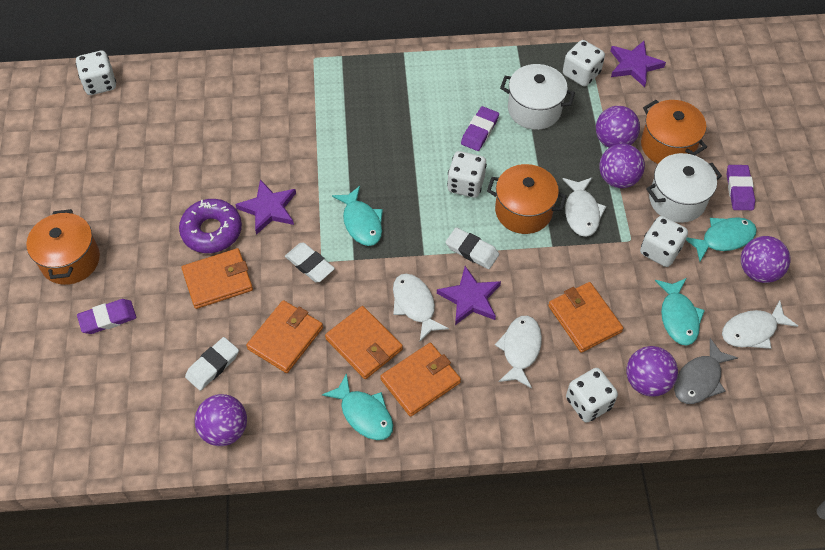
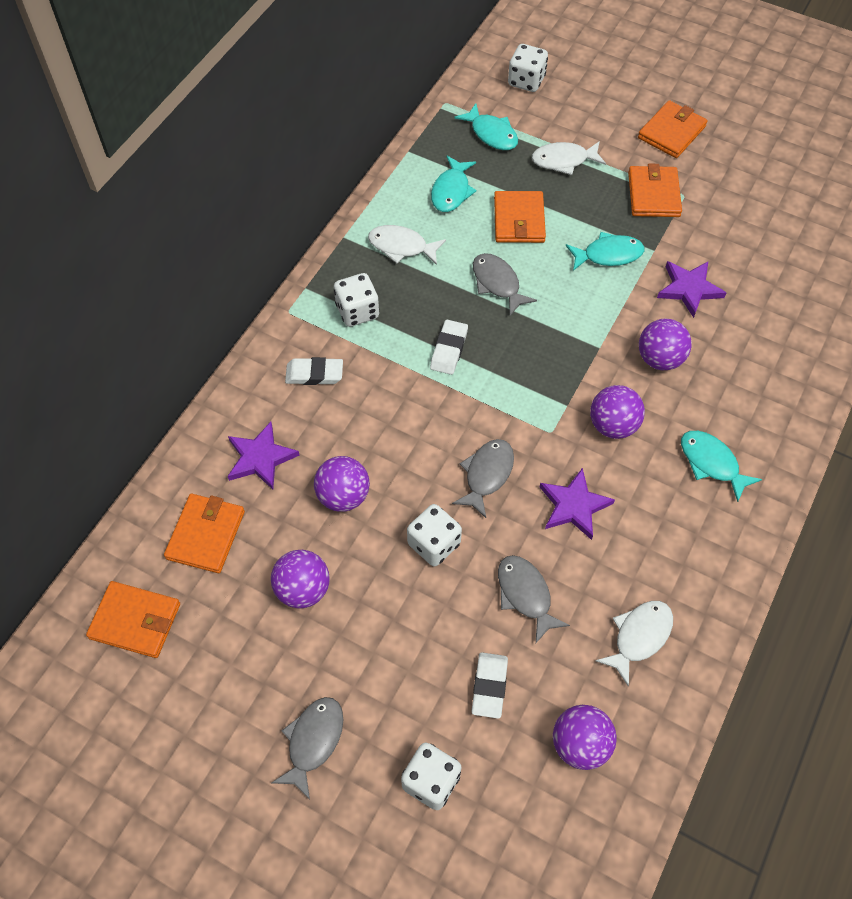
grey fish: 1 -> 4
orange pot: 3 -> 0
purple donut: 1 -> 0
purple eraser: 3 -> 0
white dice: 5 -> 4
white fish: 4 -> 3
white pot: 2 -> 0

